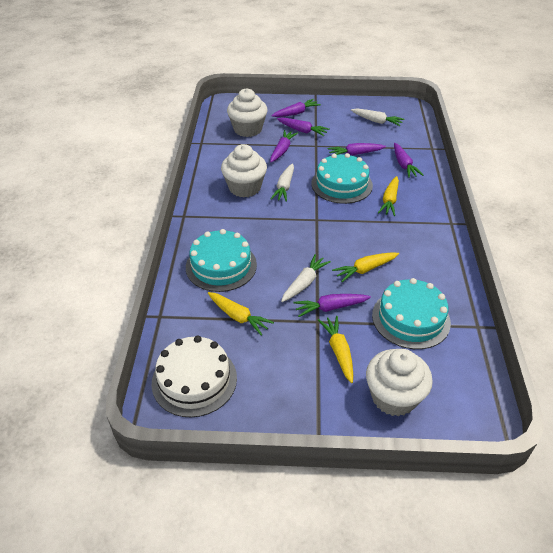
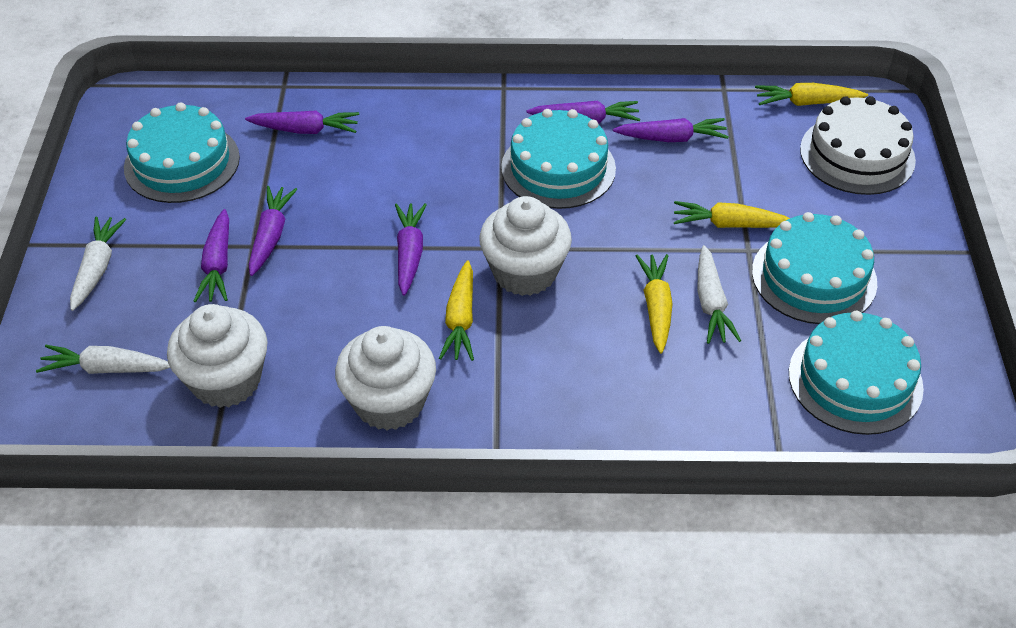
turquoise cake: 3 -> 4

